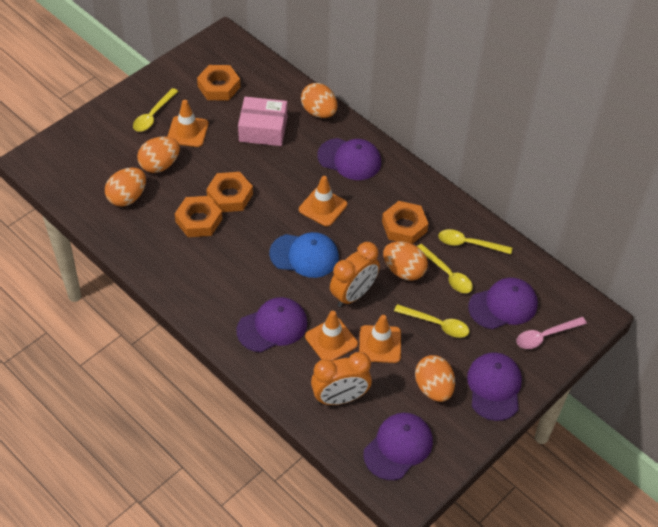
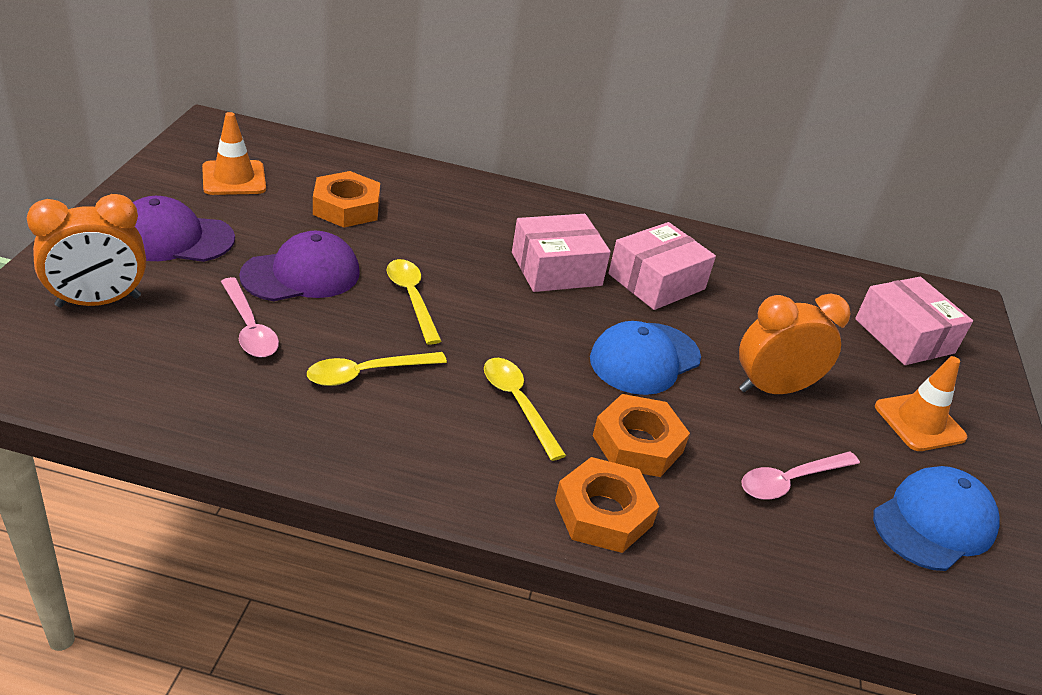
blue cap: 1 -> 2
orange egg: 5 -> 0
orange nut: 4 -> 3
orange traffic cone: 4 -> 2
pink box: 1 -> 3
pink spoon: 1 -> 2
purple cap: 5 -> 2
yellow spoon: 4 -> 3

